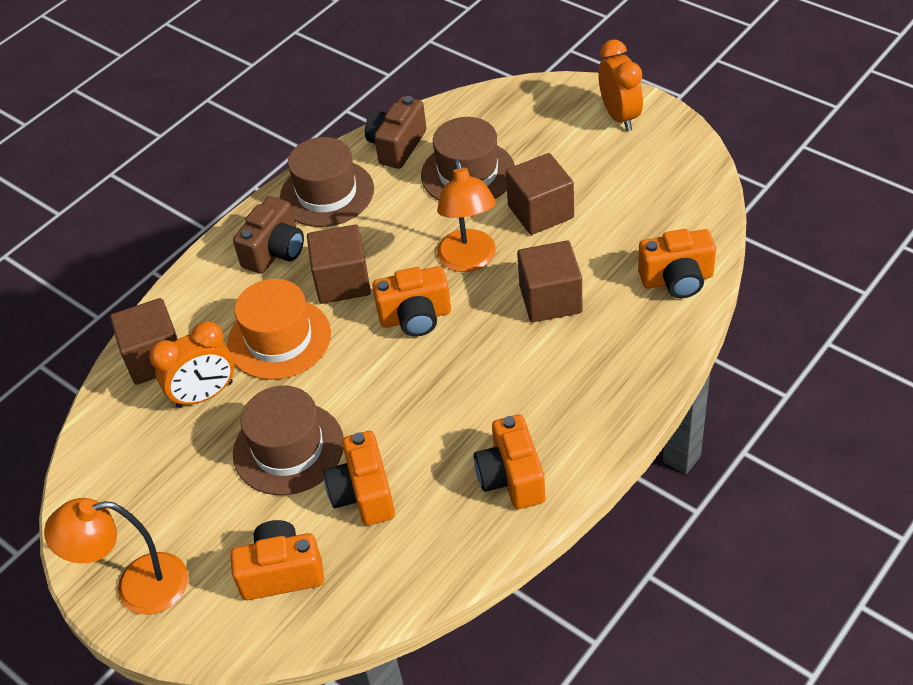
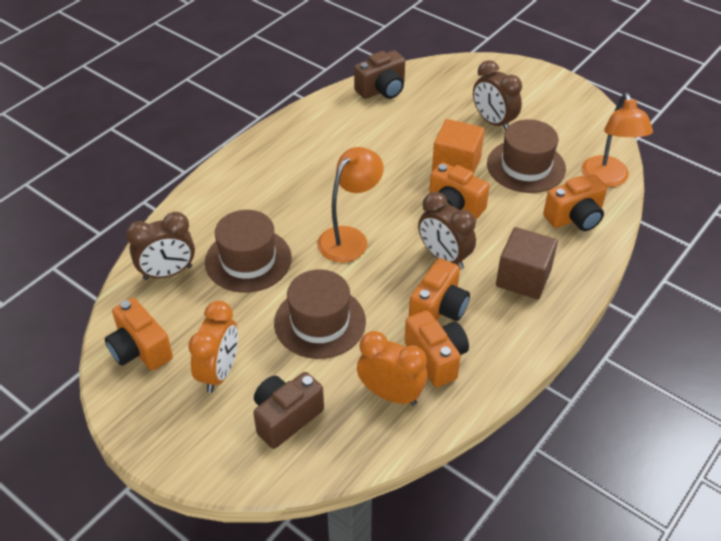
brown clock: 0 -> 3
brown cube: 4 -> 1
orange cube: 0 -> 1
orange hat: 1 -> 0

